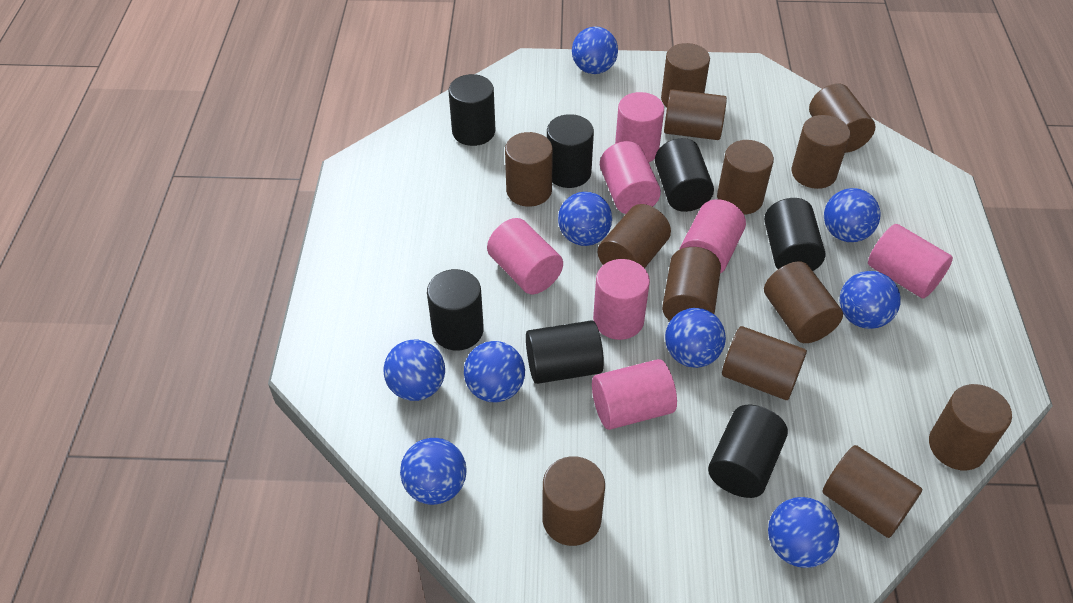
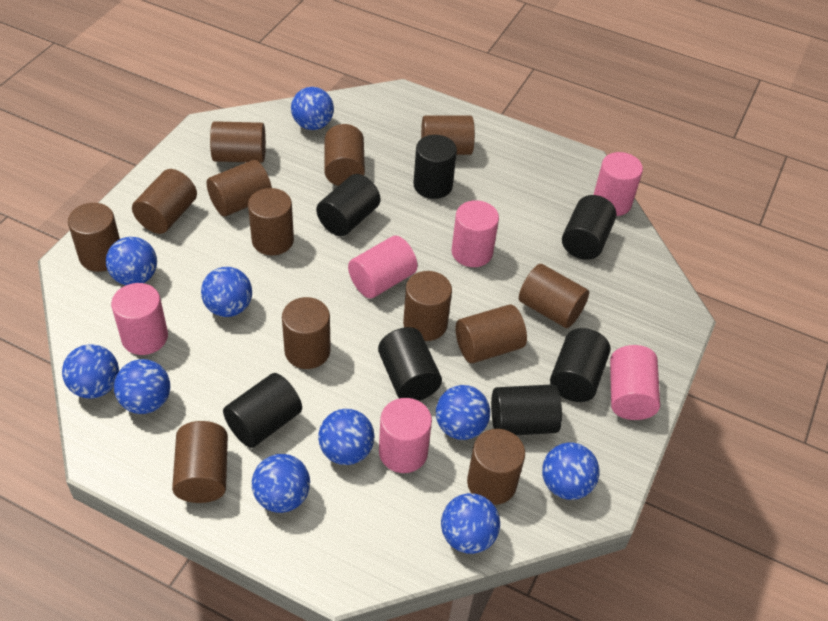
blue ball: 9 -> 10
pink cylinder: 7 -> 6

